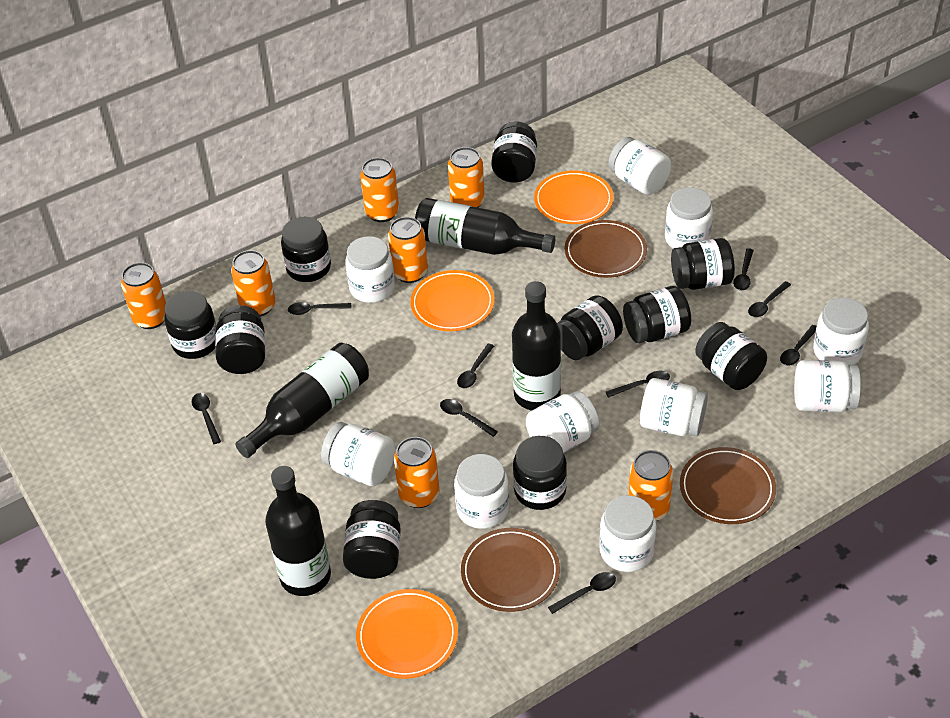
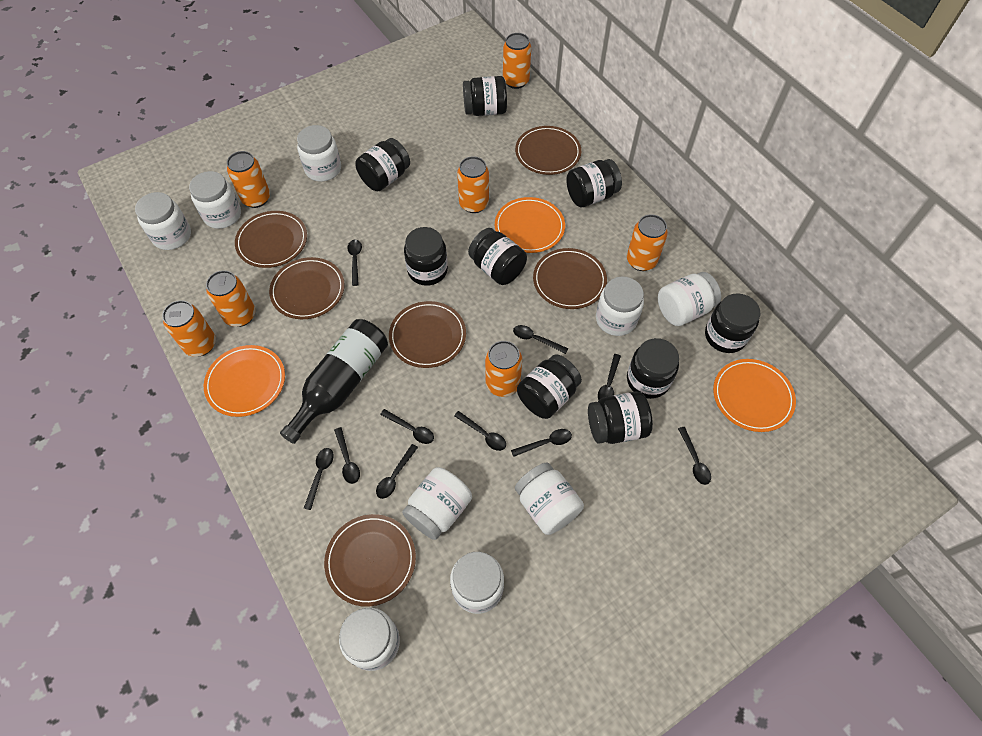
black bottle: 4 -> 1
black jar: 10 -> 9
black spoon: 9 -> 10
brown plate: 3 -> 6
white jar: 10 -> 9

